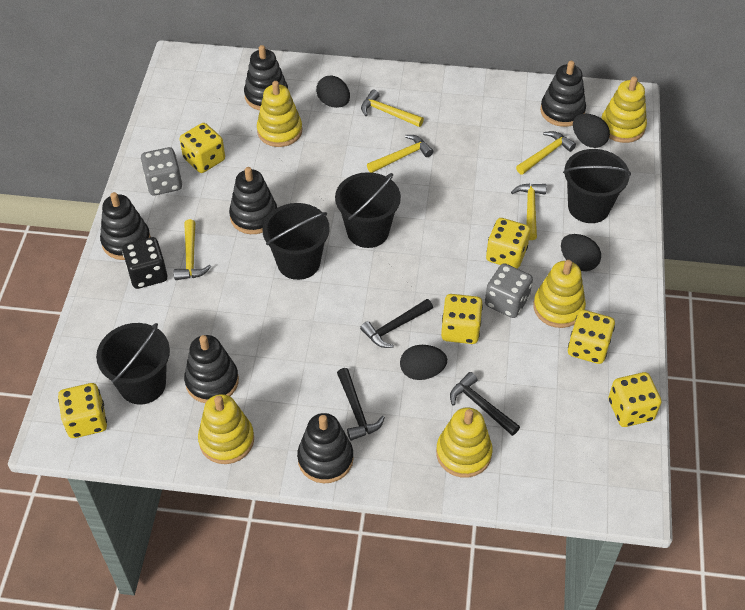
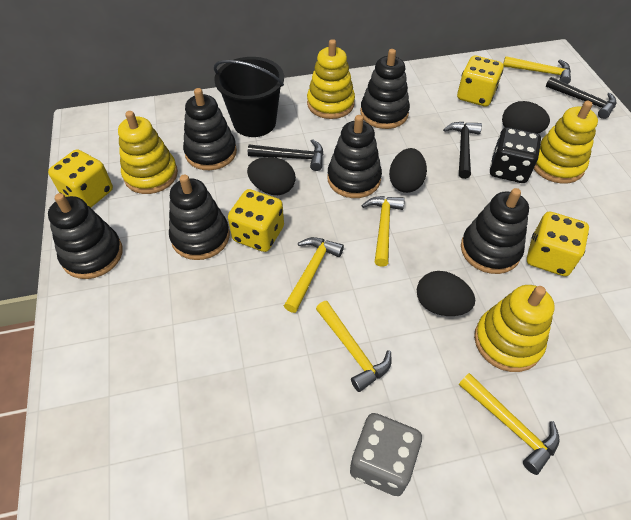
black bucket: 4 -> 1
grey dice: 2 -> 1
yellow dice: 6 -> 4
yellow stacking toy: 5 -> 4

